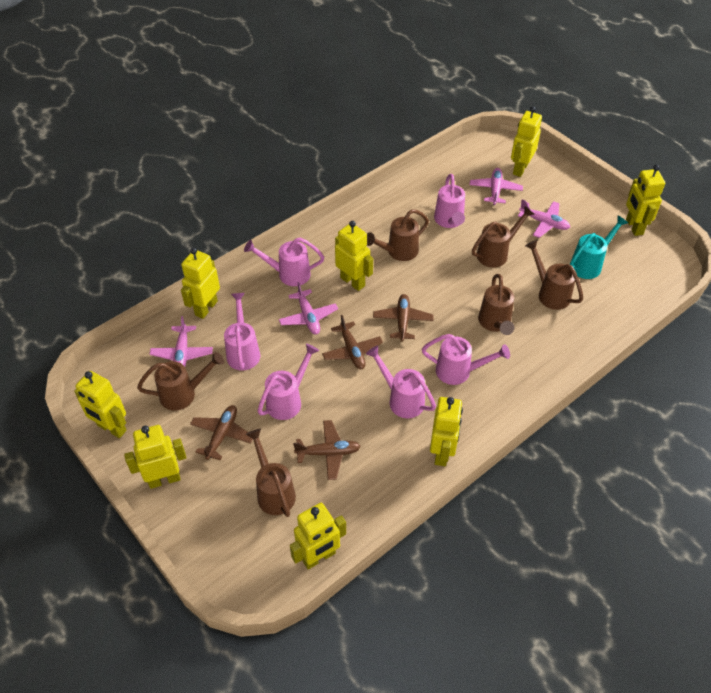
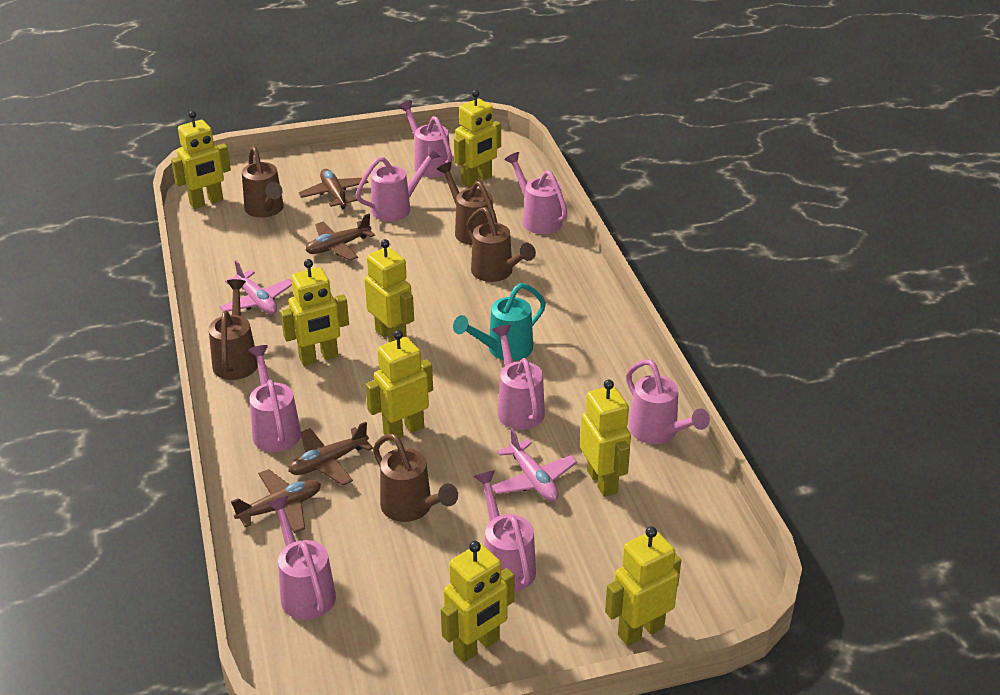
brown watering can: 6 -> 5
pink plane: 4 -> 2
pink watering can: 6 -> 8

